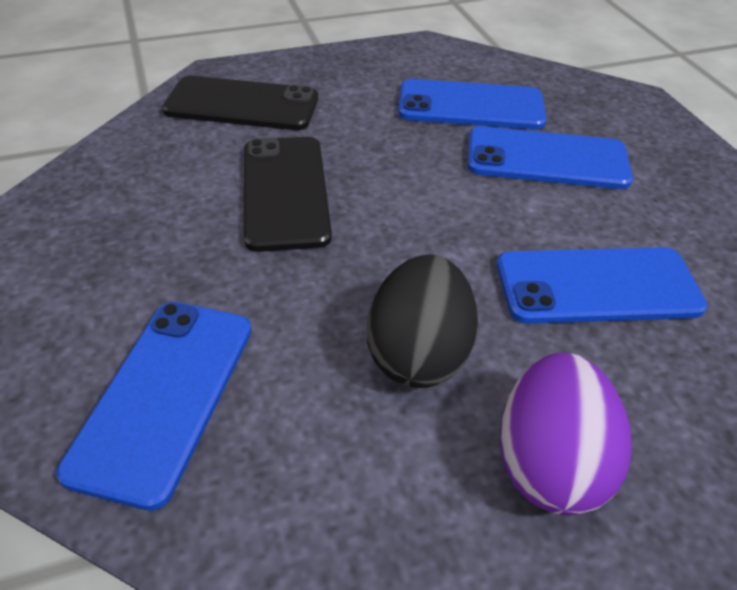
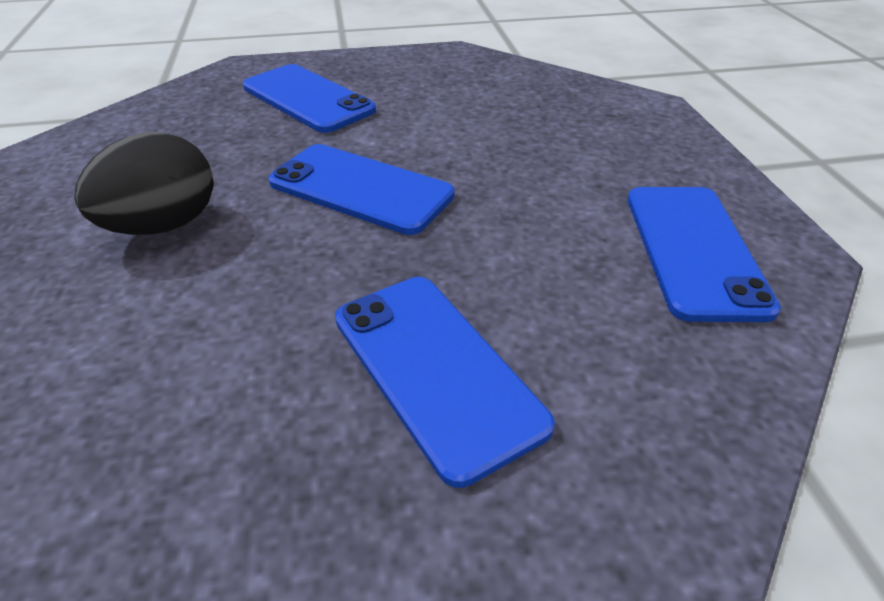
black phone: 2 -> 0
purple egg: 1 -> 0

